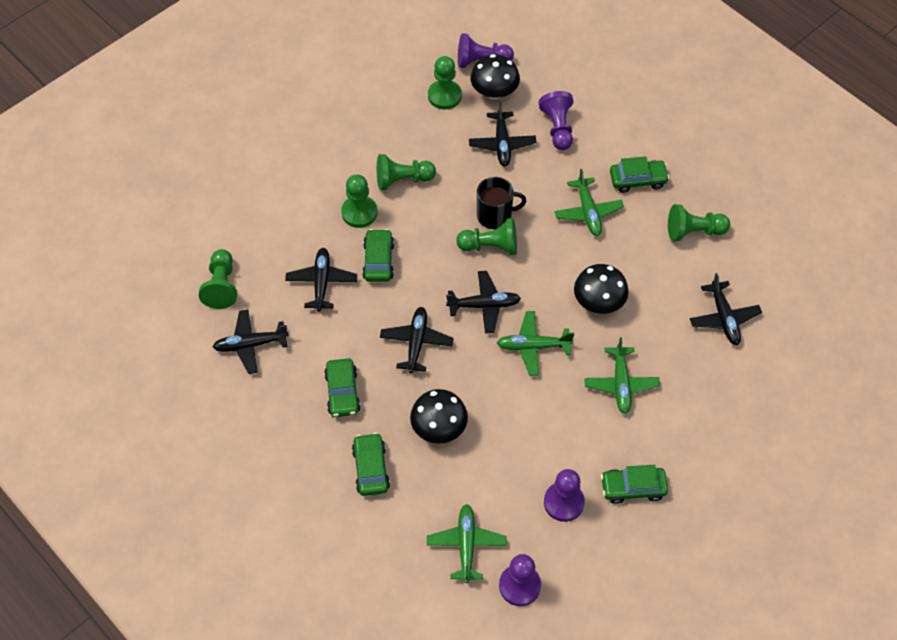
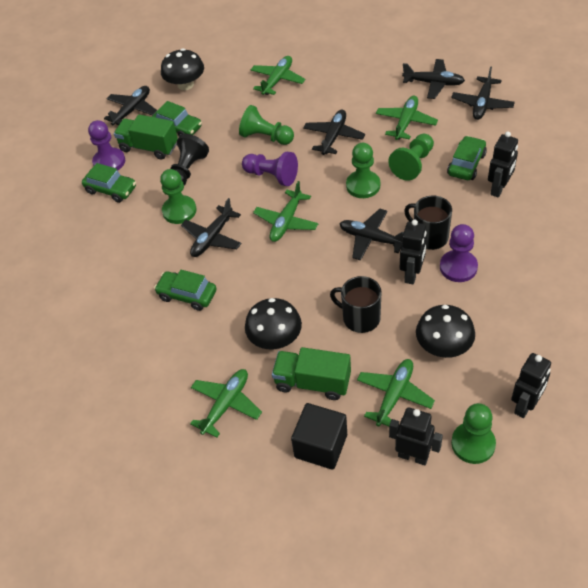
black cube: 0 -> 1
black mug: 1 -> 2
black pawn: 0 -> 1
black robot: 0 -> 4
green car: 5 -> 4
green pawn: 6 -> 5
green plane: 4 -> 5
green truck: 0 -> 2
purple pawn: 4 -> 3

